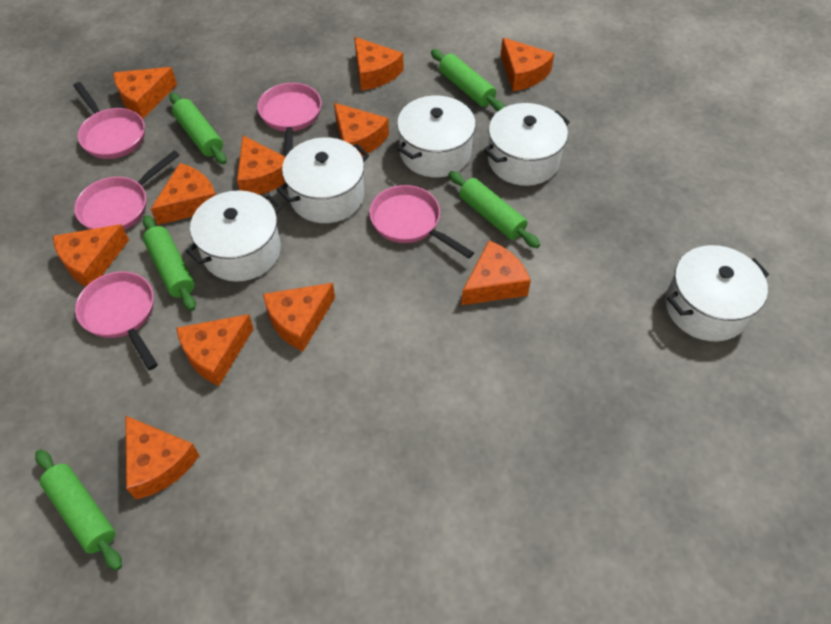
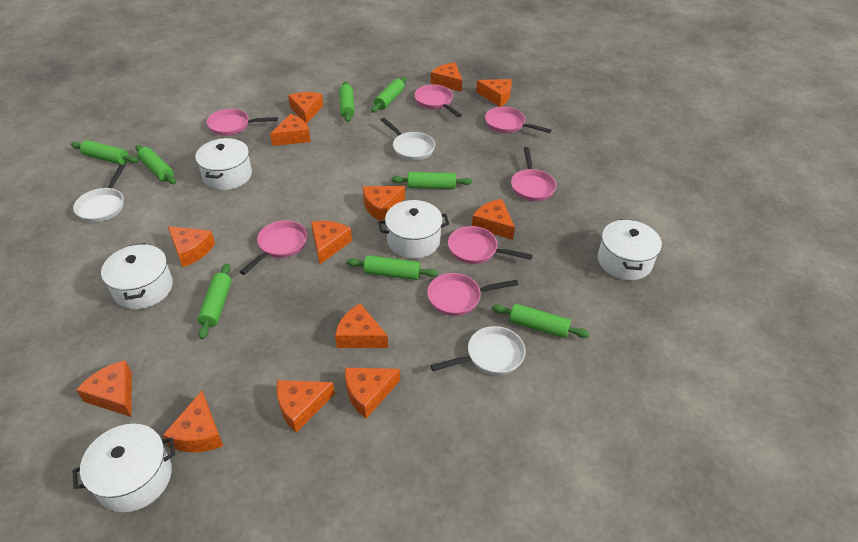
green rolling pin: 5 -> 8
orange cheese: 11 -> 13
pink pan: 5 -> 7
white pan: 0 -> 3

